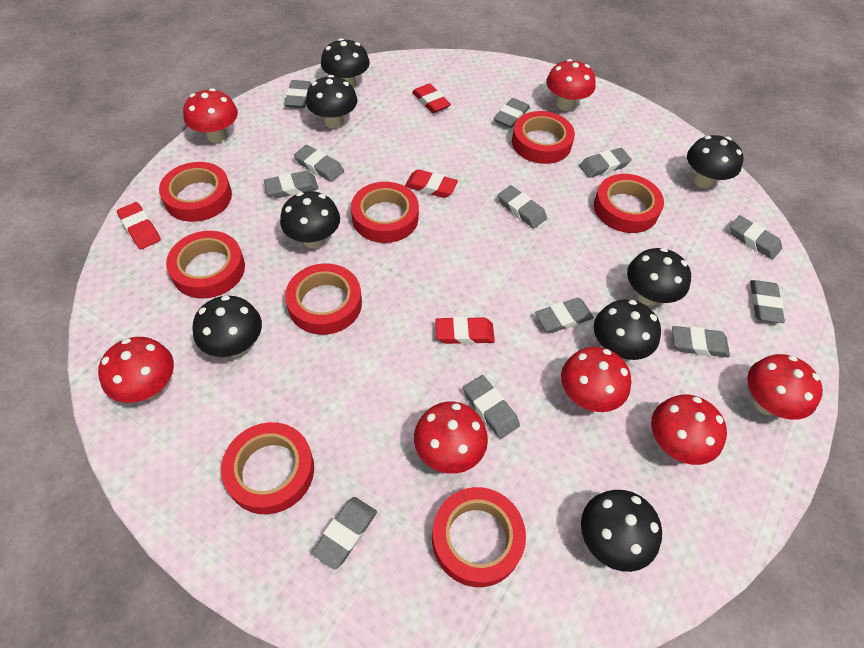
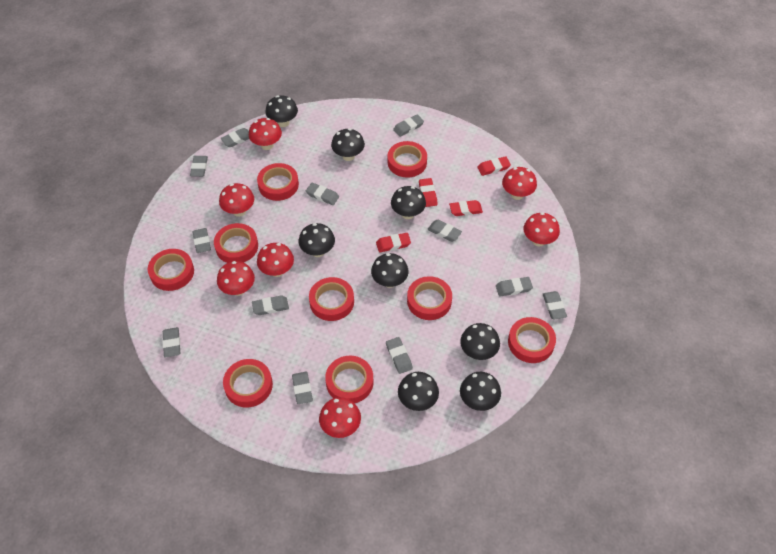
red tape: 8 -> 9

